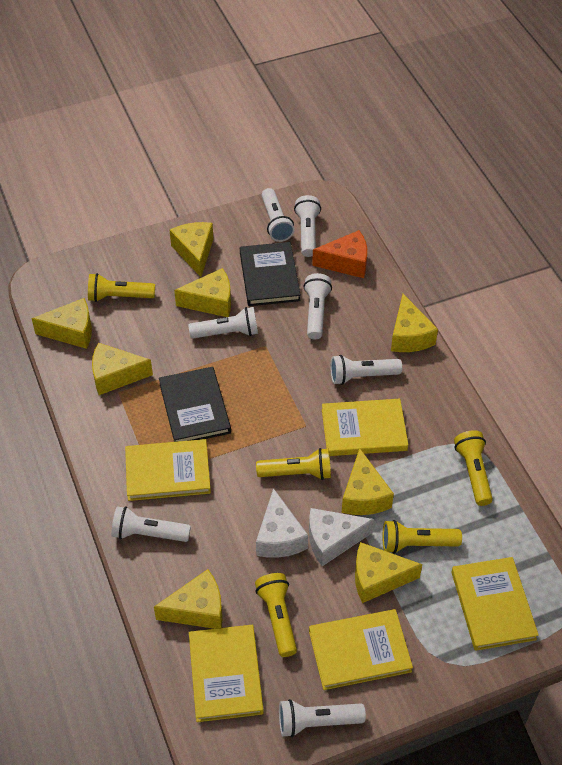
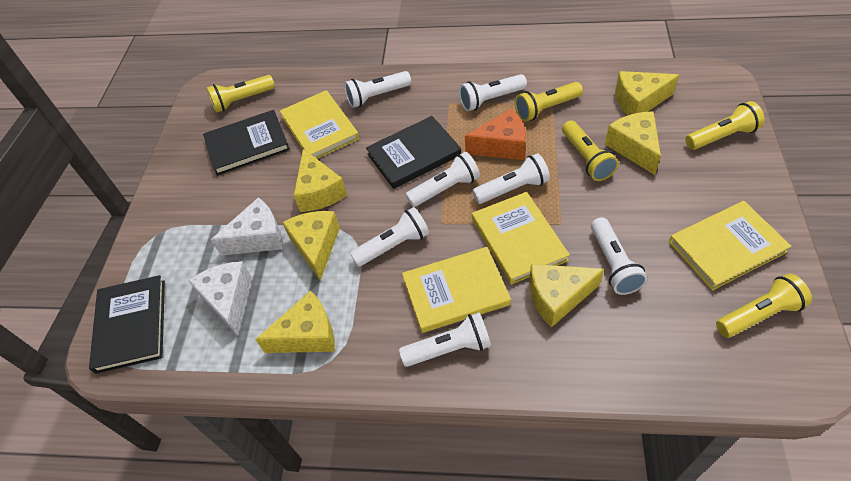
black book: 2 -> 3
yellow book: 5 -> 4
yellow cheese: 8 -> 6

